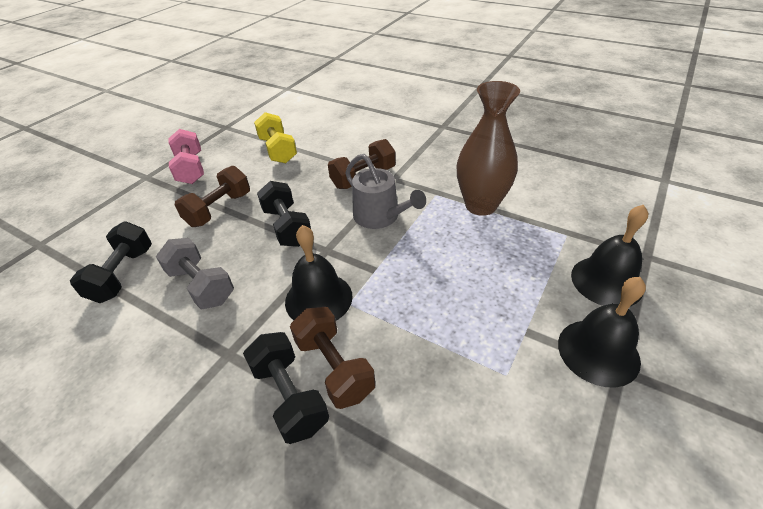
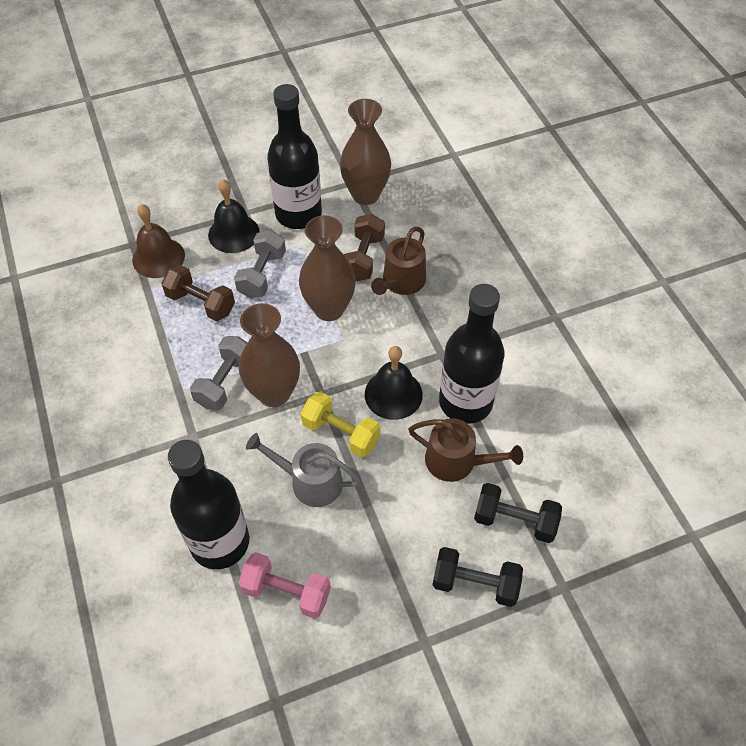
black bell: 3 -> 2
black bottle: 0 -> 3
black dumbbell: 3 -> 2
brown bell: 0 -> 1
brown dumbbell: 3 -> 2
brown vase: 1 -> 3
brown watering can: 0 -> 2
grey dumbbell: 1 -> 2

